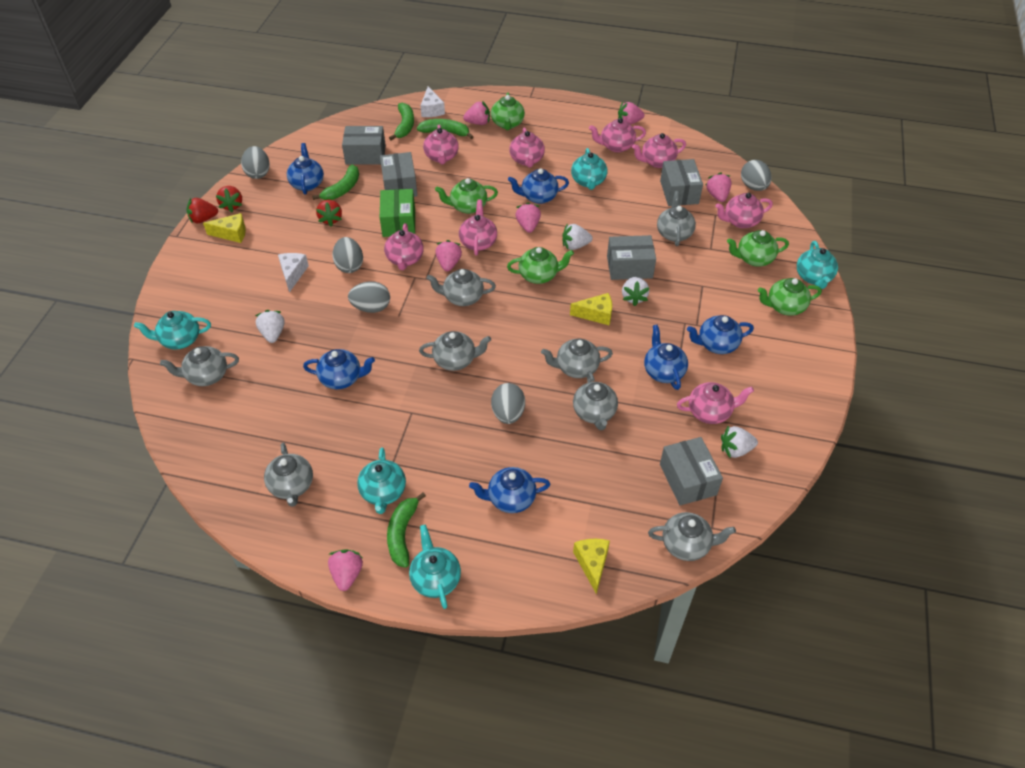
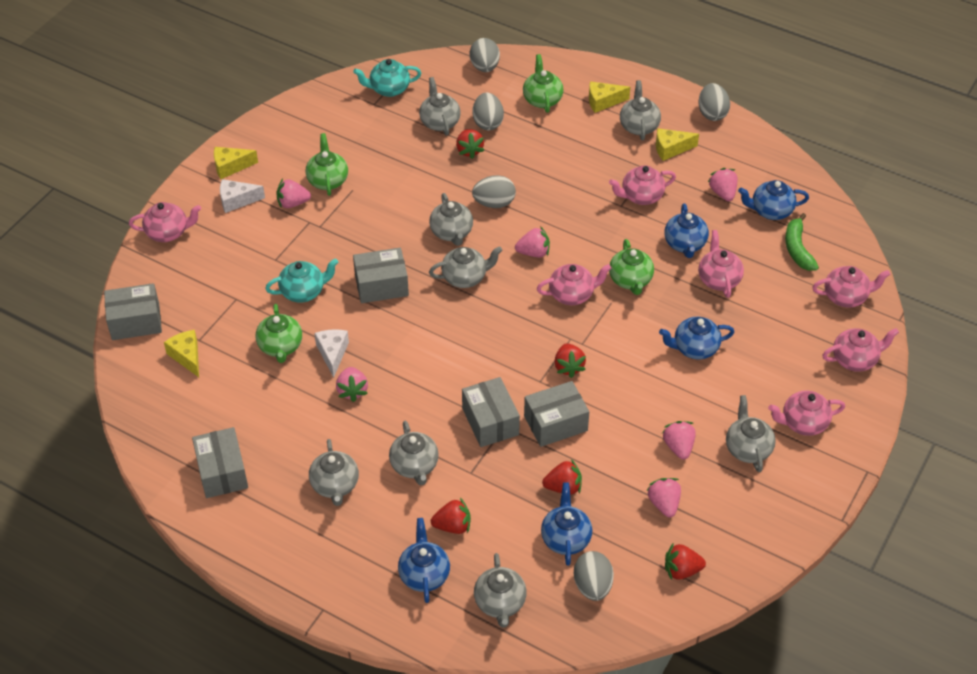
blue teapot: 6 -> 5
green banana: 4 -> 1
green box: 1 -> 0
green teapot: 5 -> 4
pink teapot: 8 -> 7
red strawberry: 3 -> 5
turquoise teapot: 5 -> 2
white strawberry: 4 -> 0
yellow cheese: 3 -> 4

